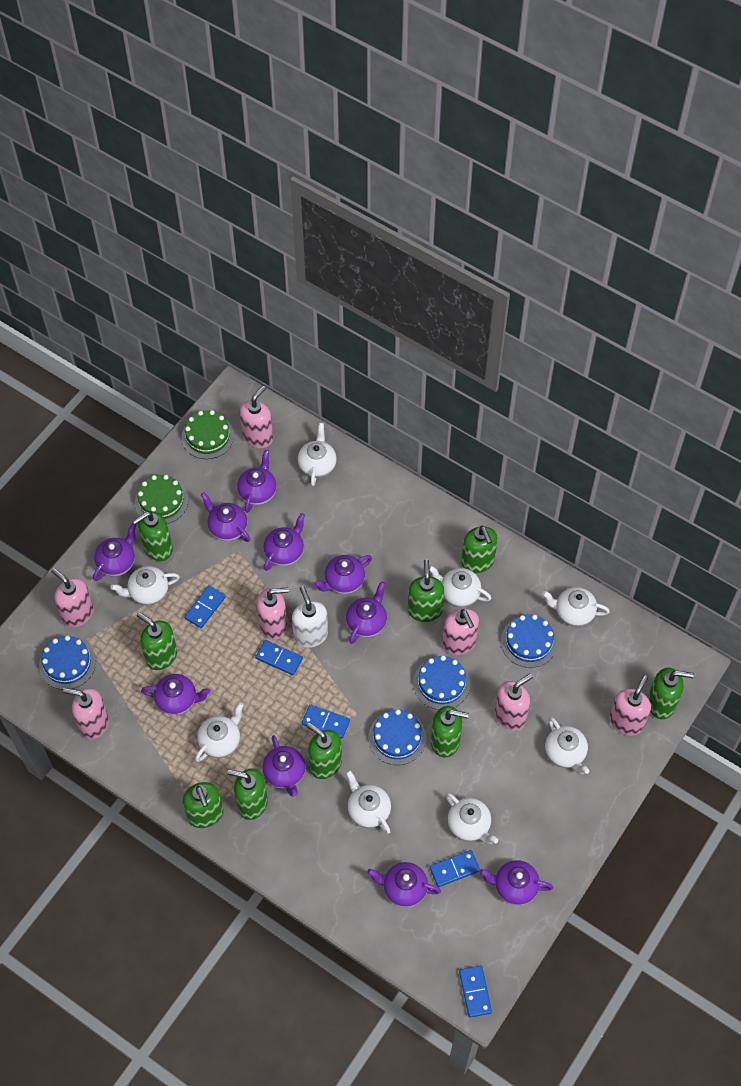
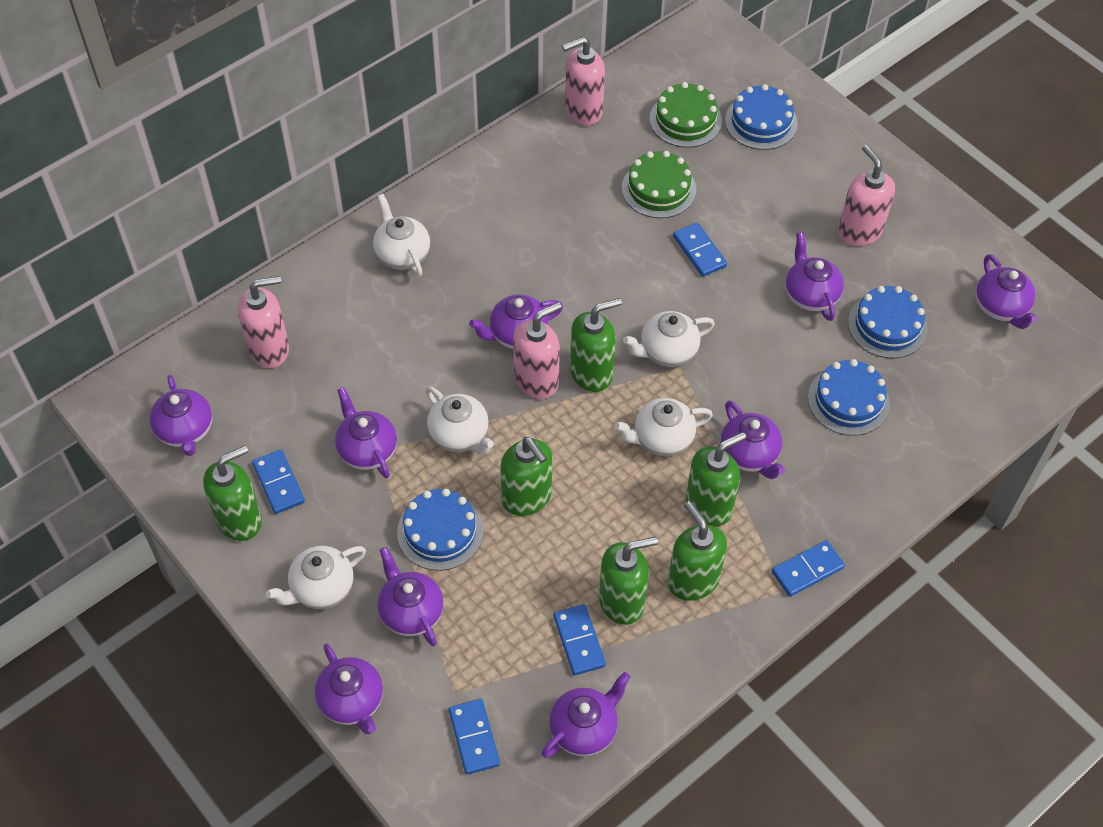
green soap dispenser: 9 -> 6
pink soap dispenser: 7 -> 4
purple teapot: 10 -> 9
white soap dispenser: 1 -> 0
white teapot: 8 -> 5

